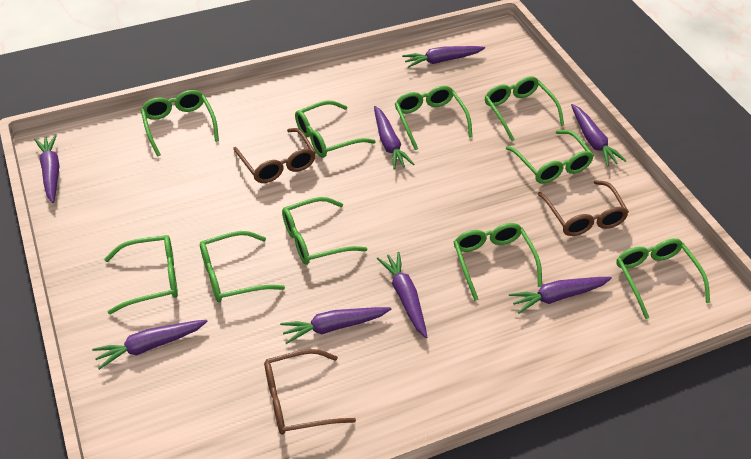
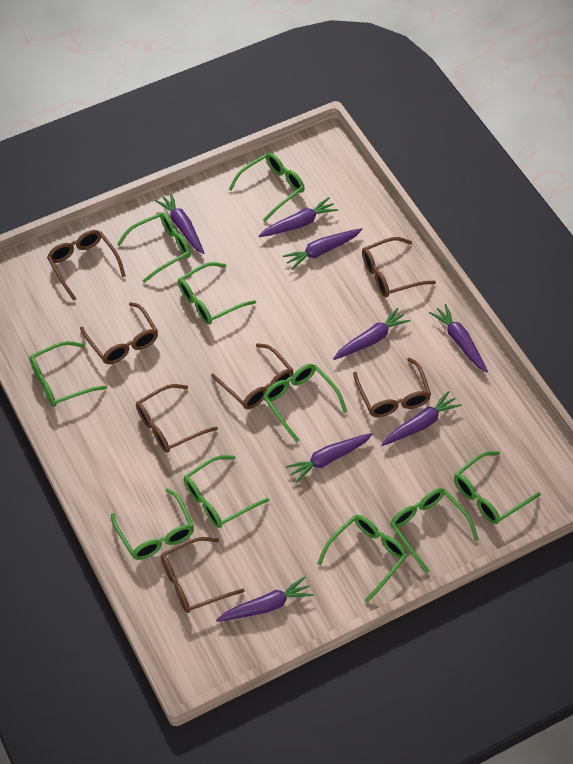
brown glasses: 3 -> 7

